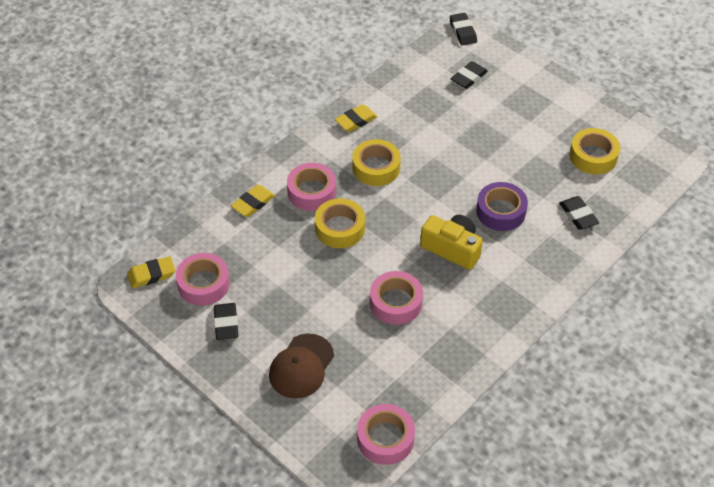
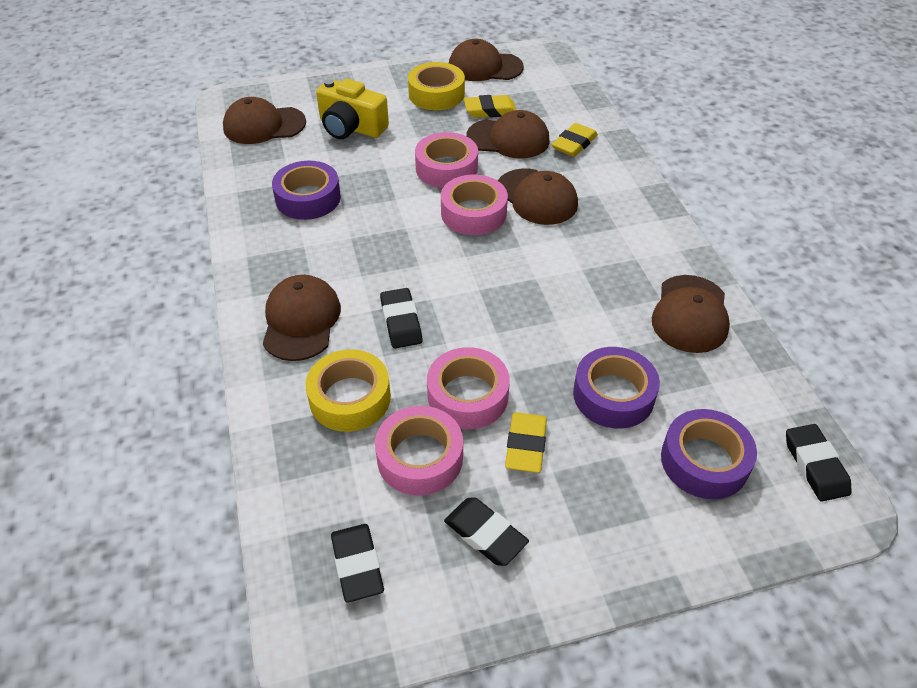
brown cap: 1 -> 6
purple tape: 1 -> 3
yellow tape: 3 -> 2

